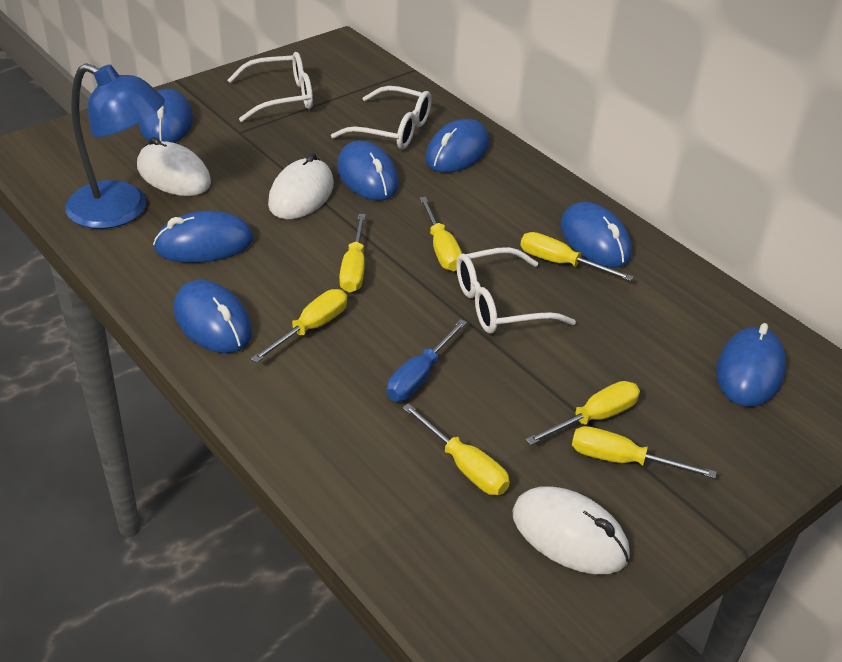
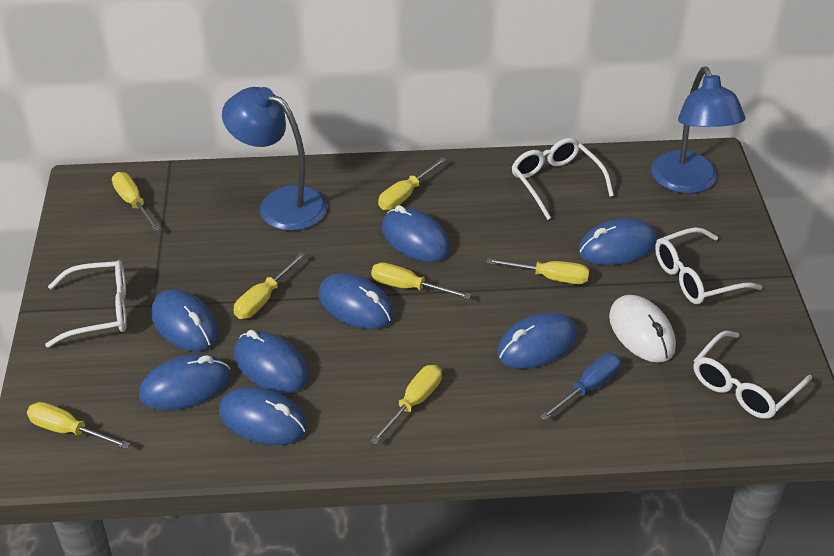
blue lamp: 1 -> 2
blue mouse: 7 -> 8
white glasses: 3 -> 4
white mouse: 3 -> 1

